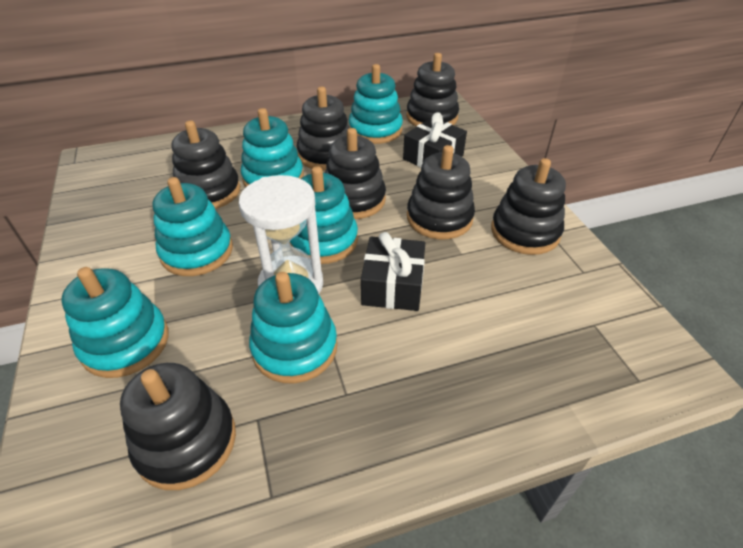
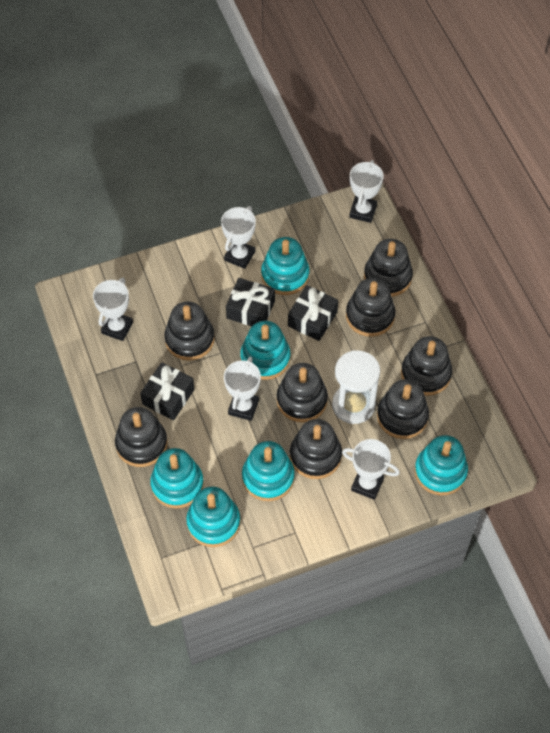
black gift: 2 -> 3
black stacking toy: 7 -> 8
white trophy: 0 -> 5

